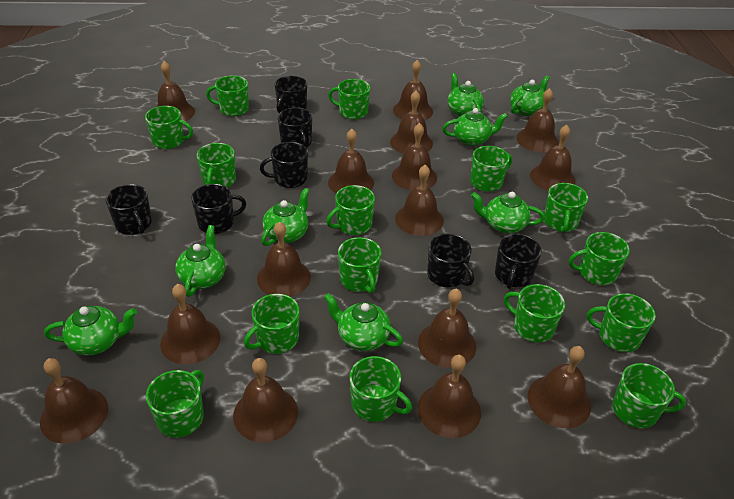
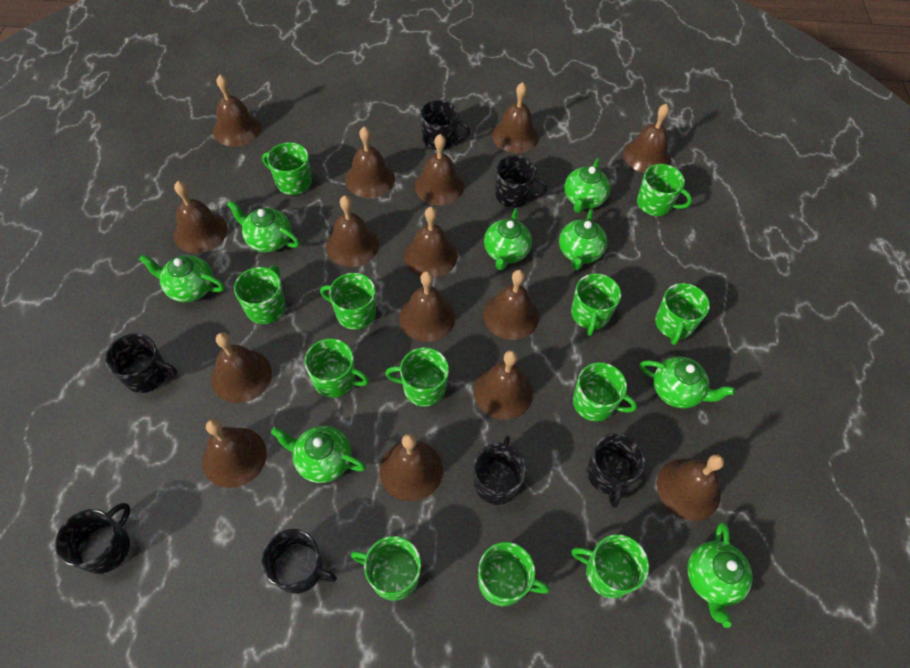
green mug: 15 -> 12

